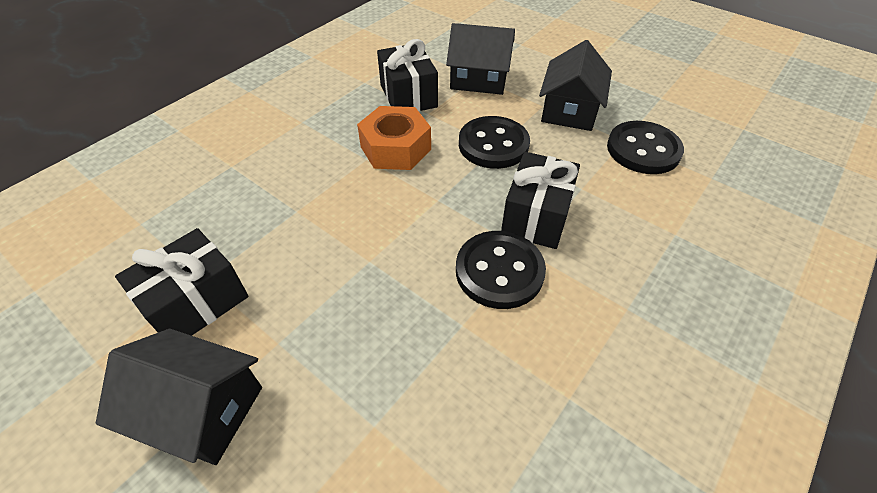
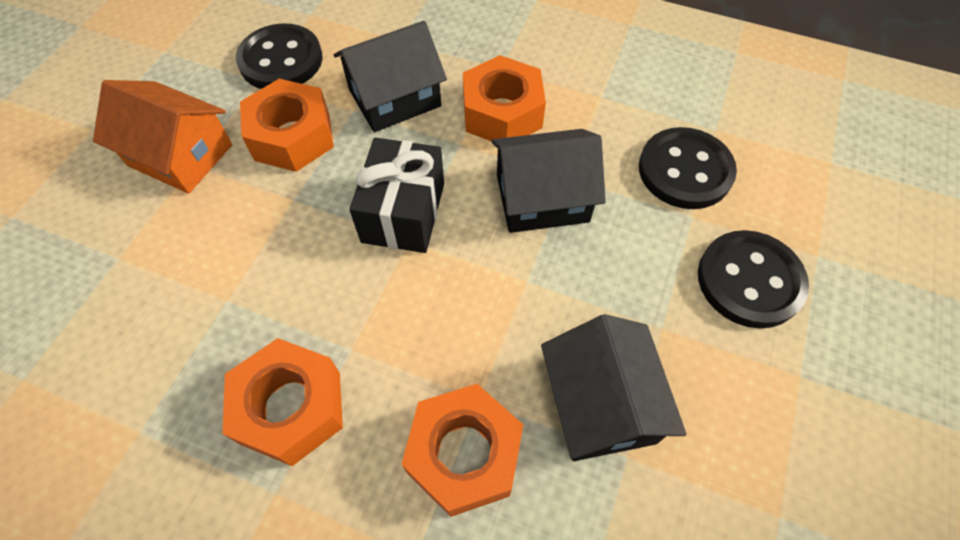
black gift: 3 -> 1
orange house: 0 -> 1
orange nut: 1 -> 4

